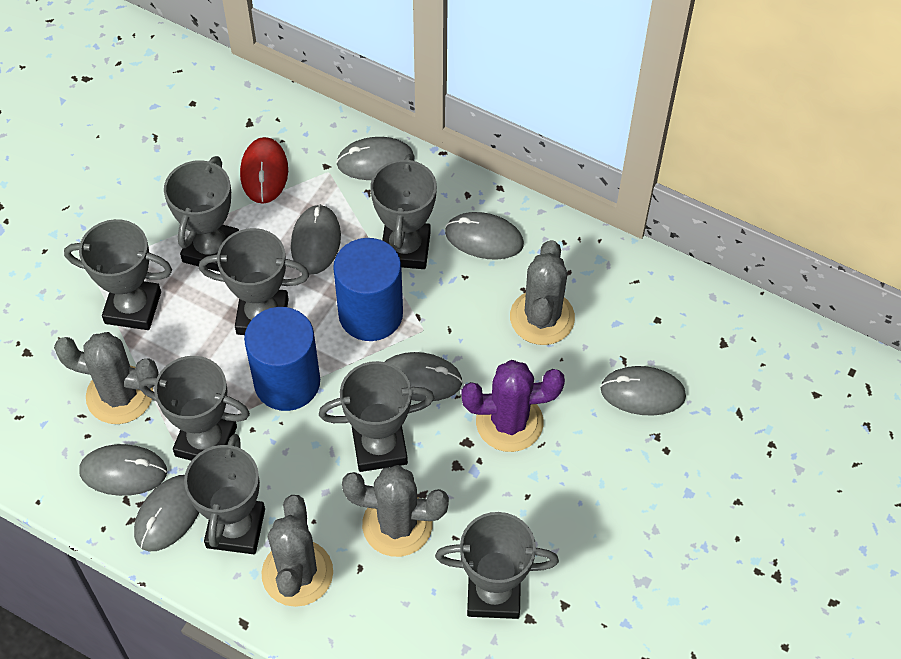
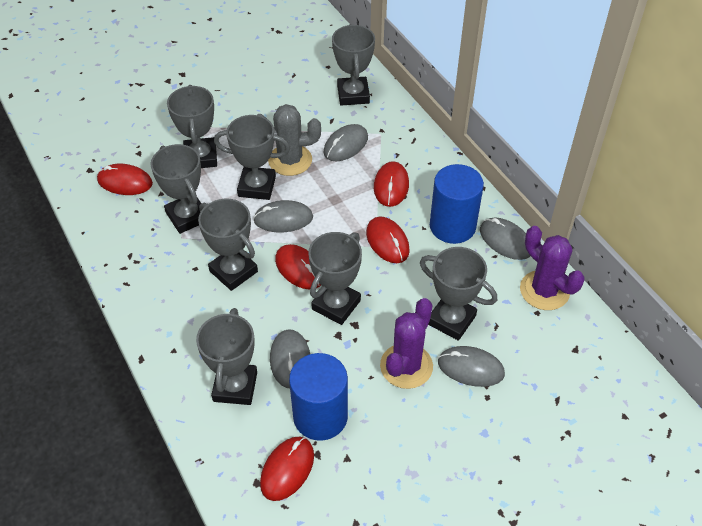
grey cactus: 4 -> 1
grey mouse: 7 -> 5
purple cactus: 1 -> 2
red mouse: 1 -> 5

